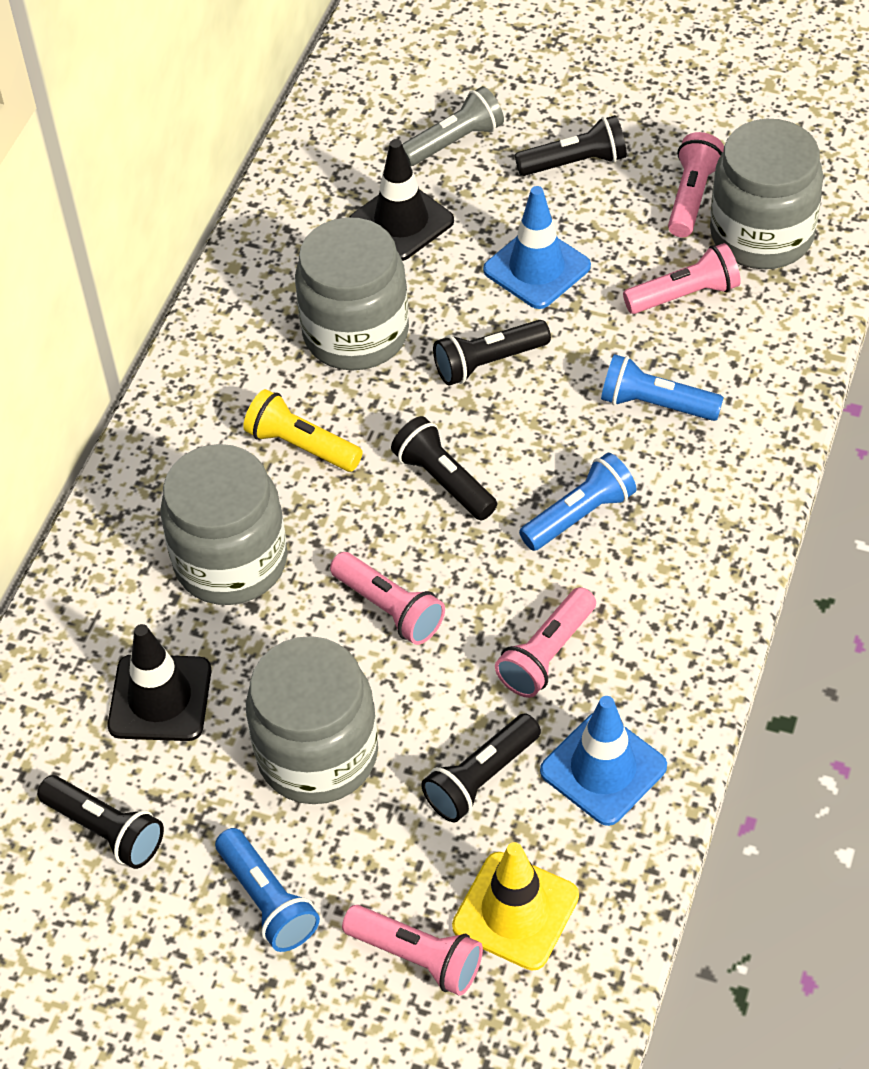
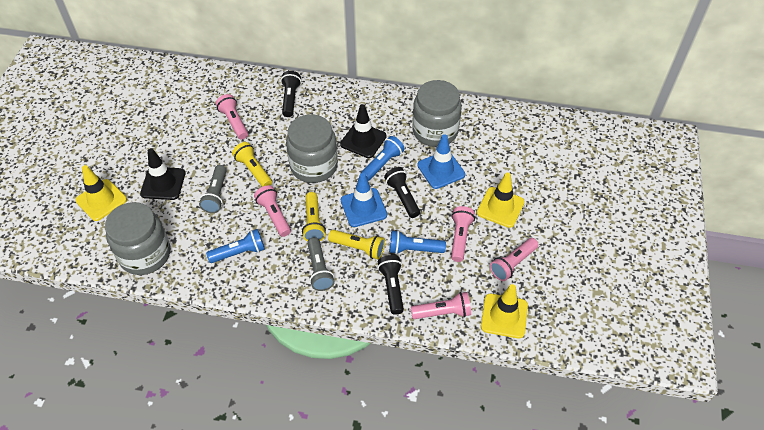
black flashlight: 5 -> 3
grey flashlight: 1 -> 2
grey jar: 4 -> 3
yellow flashlight: 1 -> 3
yellow traffic cone: 1 -> 3

